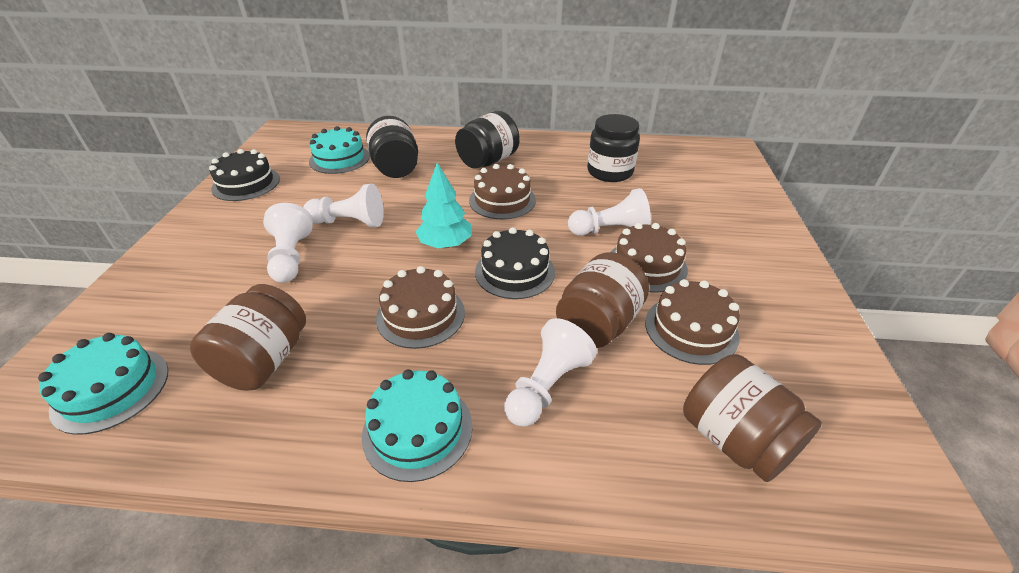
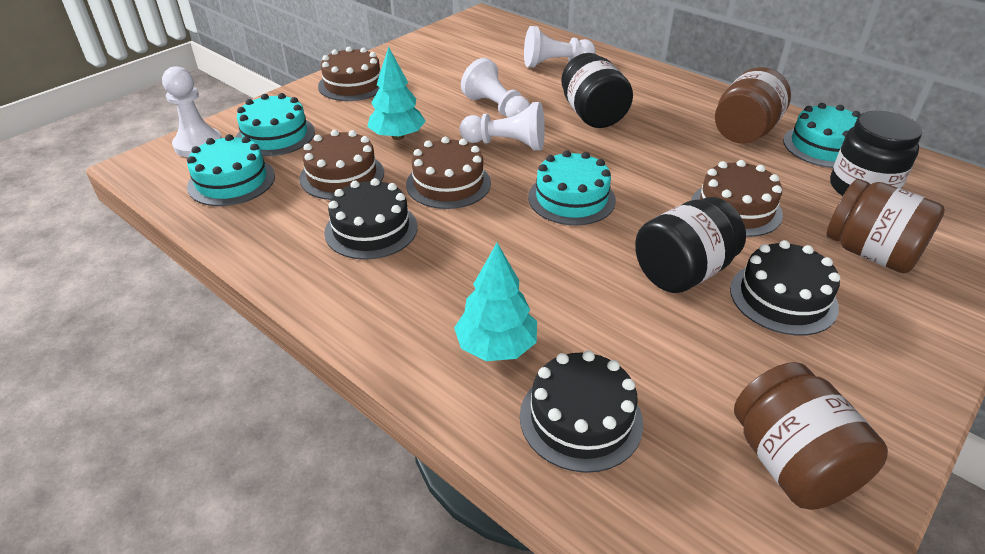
black cake: 2 -> 3
turquoise cake: 3 -> 4
turquoise tree: 1 -> 2

